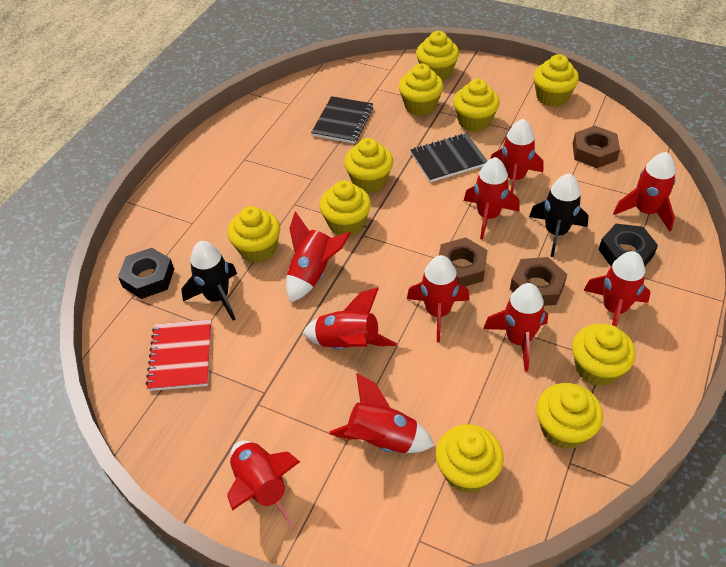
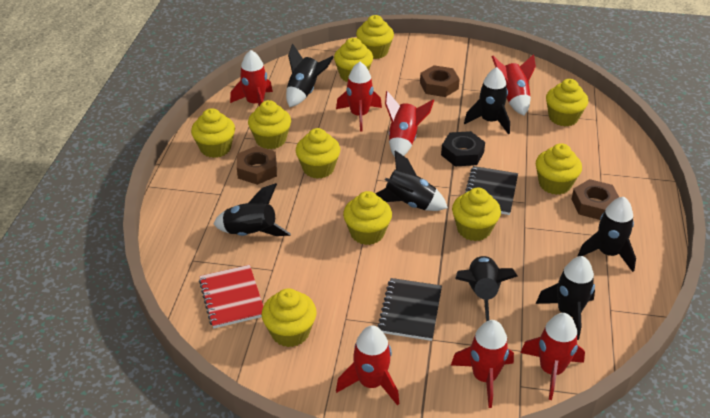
black nut: 2 -> 1
black rocket: 2 -> 7
red rocket: 10 -> 7

